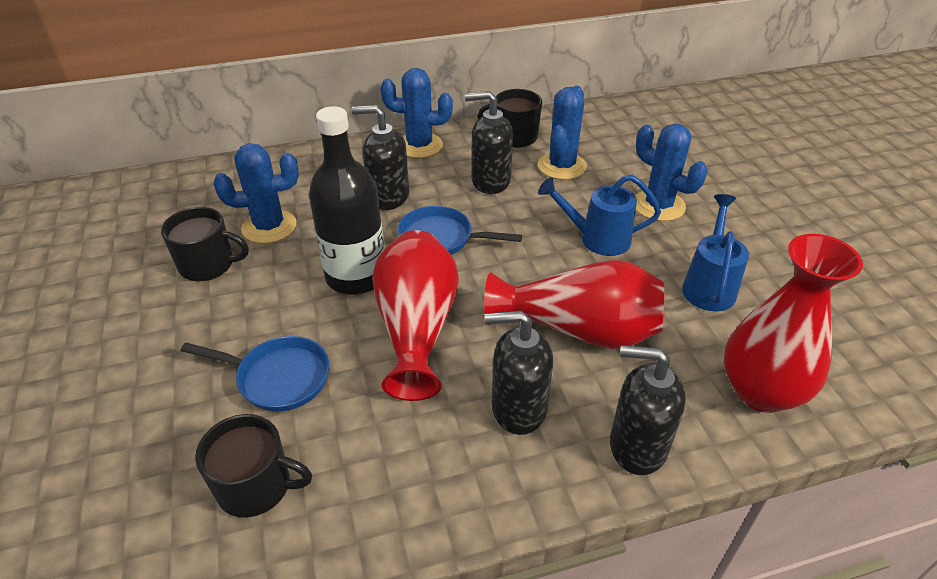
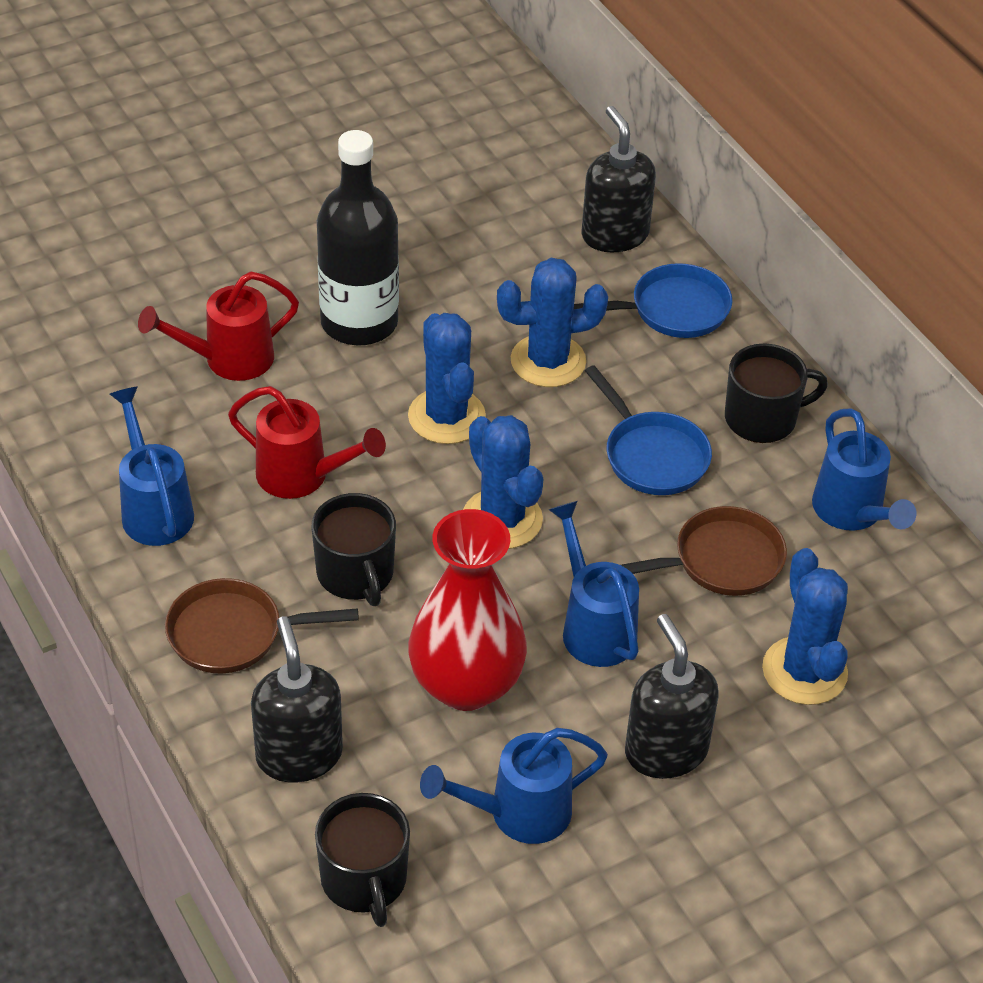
black soap dispenser: 4 -> 3
blue watering can: 2 -> 4
brown pan: 0 -> 2
red vase: 3 -> 1
red watering can: 0 -> 2

